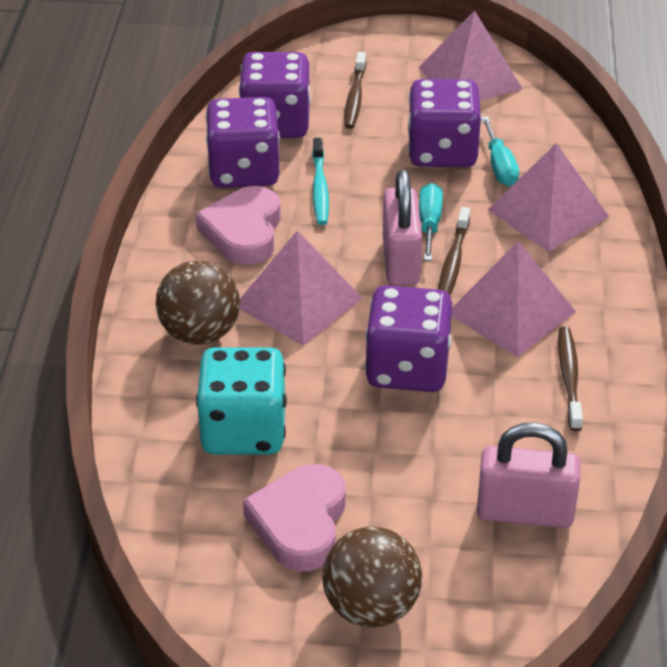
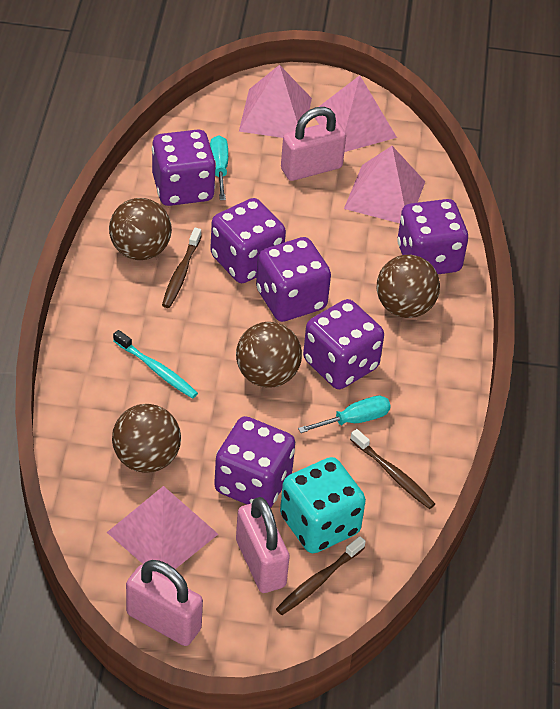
brown ball: 2 -> 4
pink heart: 2 -> 0
pink padlock: 2 -> 3
purple dice: 4 -> 6

